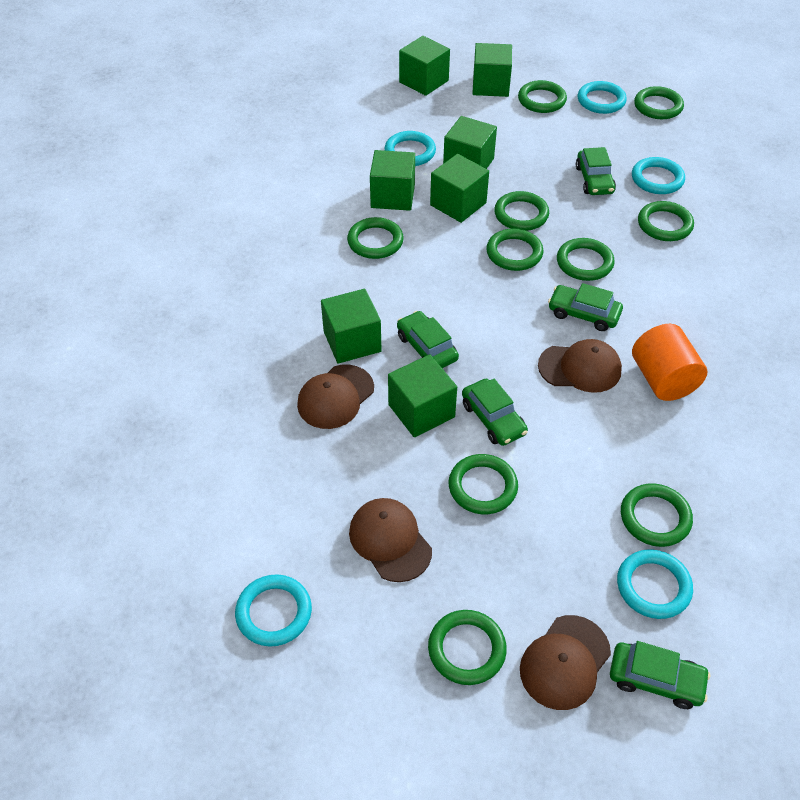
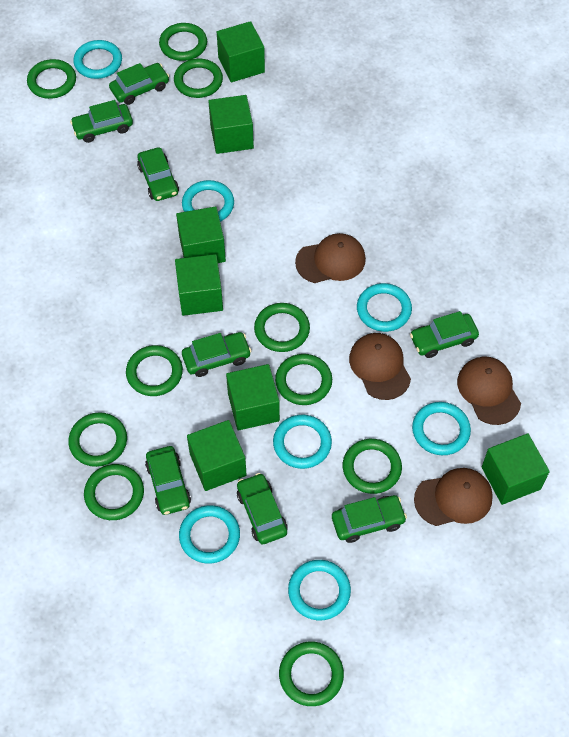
green car: 5 -> 8
orange cylinder: 1 -> 0
turquoise ring: 5 -> 7

